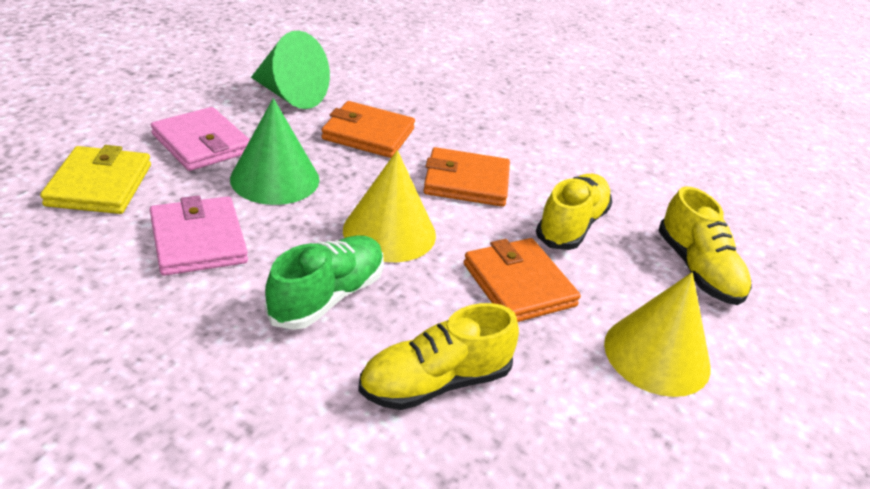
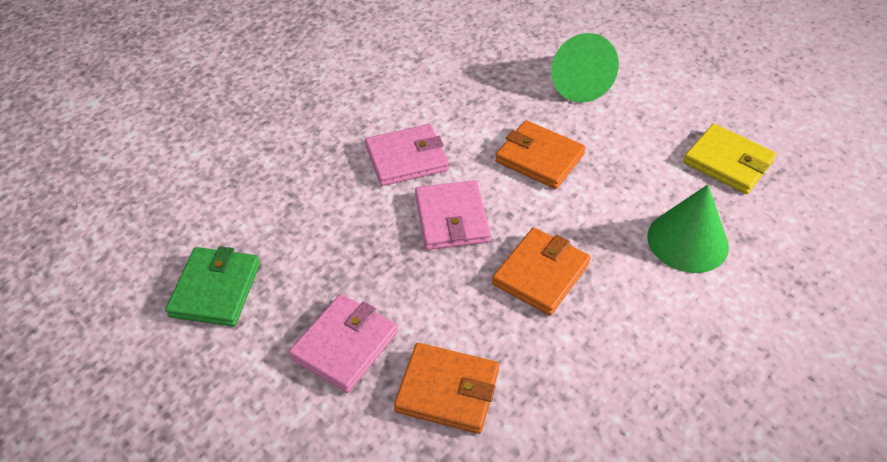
green shoe: 1 -> 0
green wallet: 0 -> 1
pink wallet: 2 -> 3
yellow cone: 2 -> 0
yellow shoe: 3 -> 0

